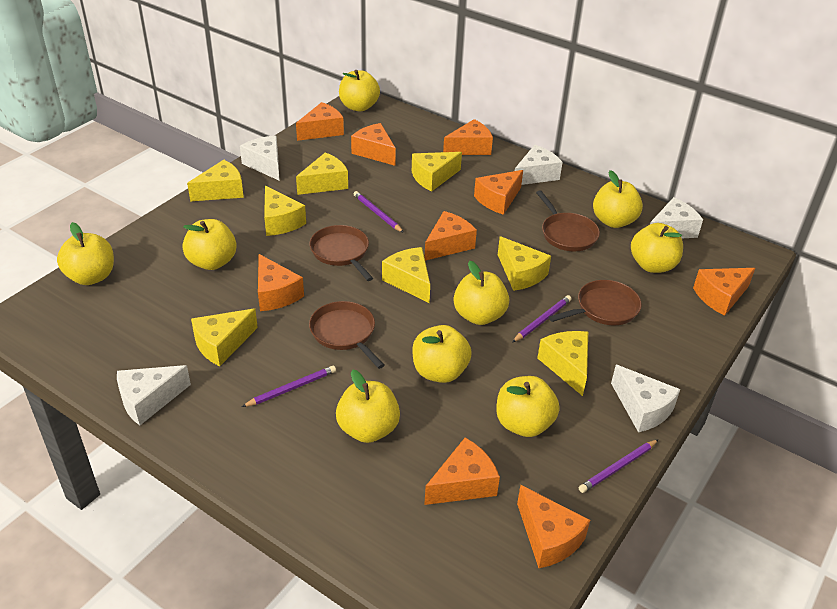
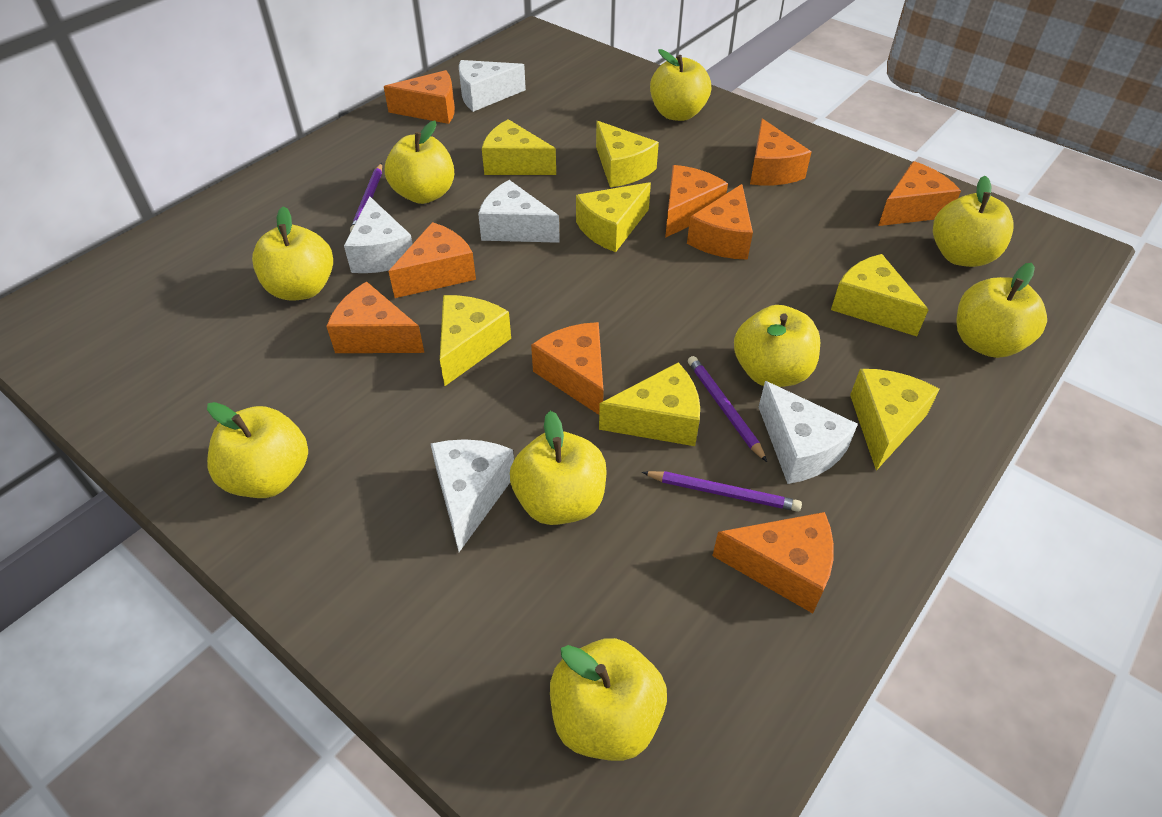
brown pan: 4 -> 0
purple pencil: 4 -> 3
yellow cheese: 8 -> 7

